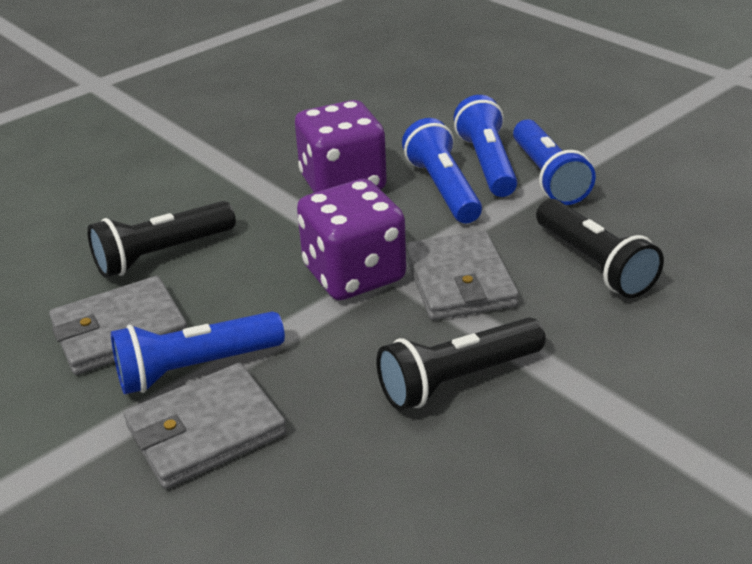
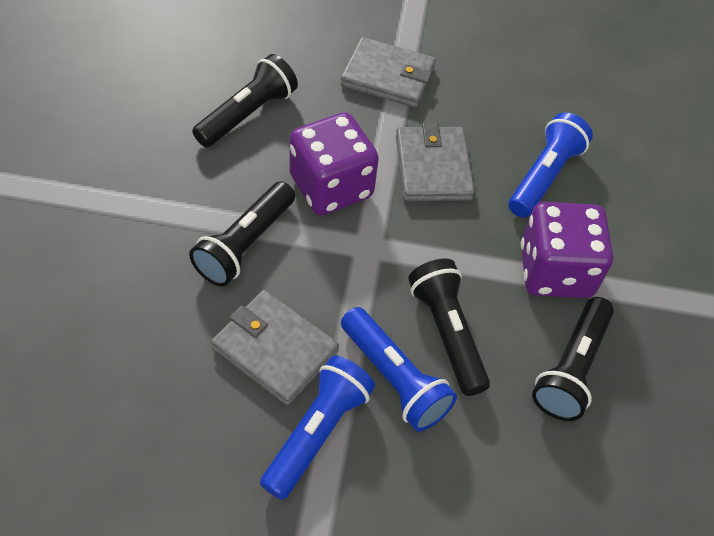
black flashlight: 3 -> 4
blue flashlight: 4 -> 3

